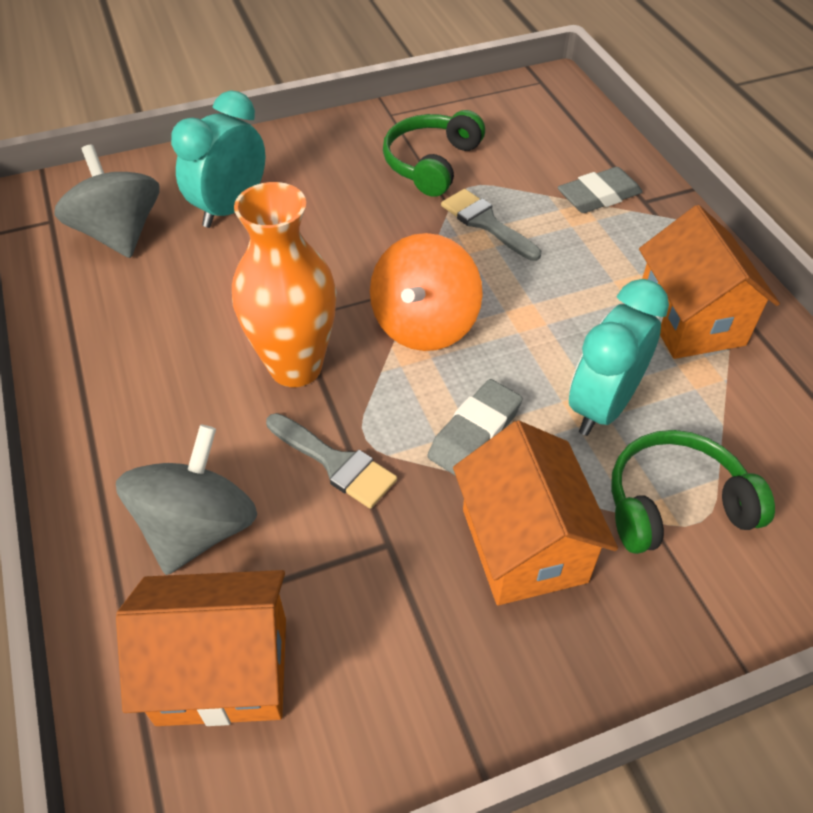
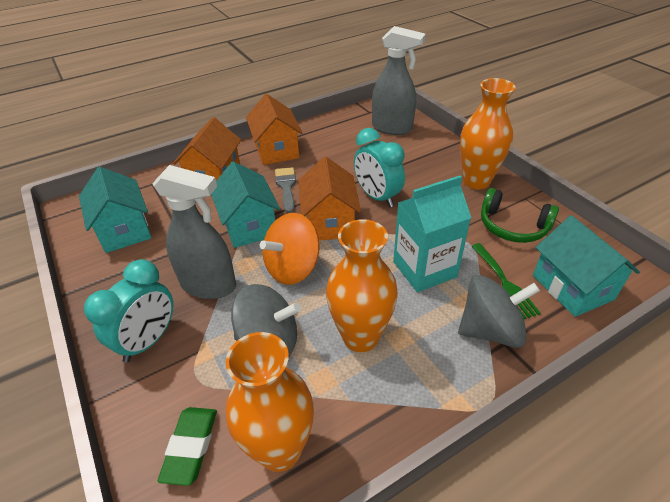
green eraser: 0 -> 1
green fork: 0 -> 1
green headphones: 2 -> 1
grey brush: 2 -> 1
grey eraser: 2 -> 0
grey spray bottle: 0 -> 2
orange vase: 1 -> 3
turquoise carton: 0 -> 1
turquoise house: 0 -> 3

